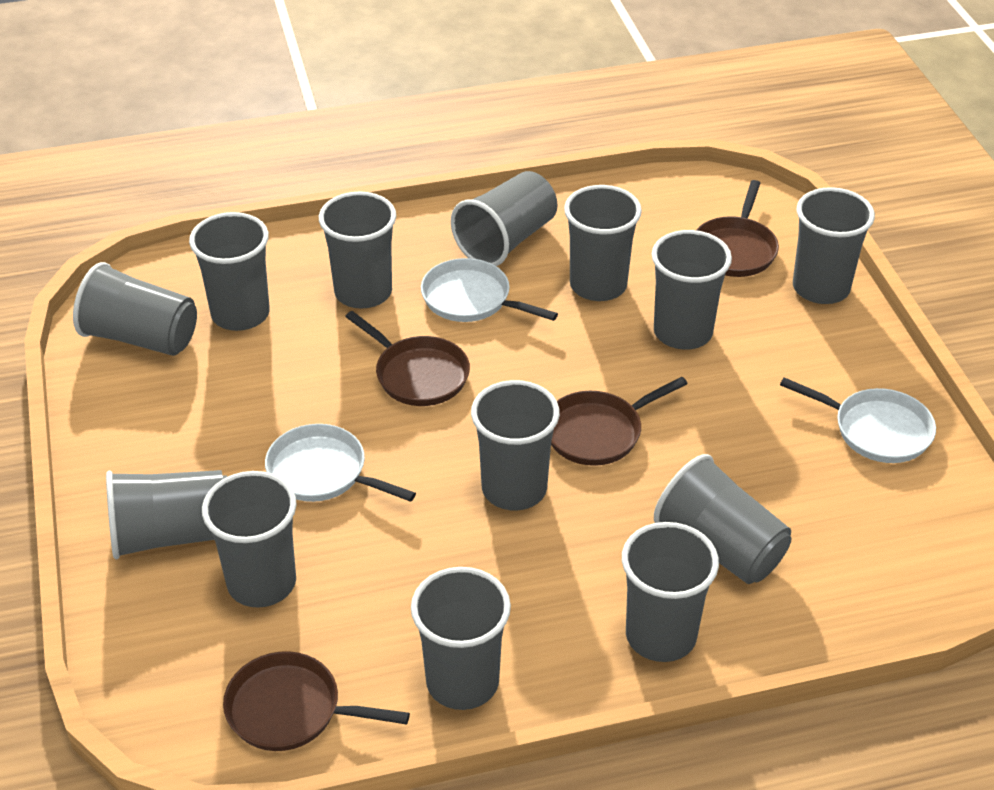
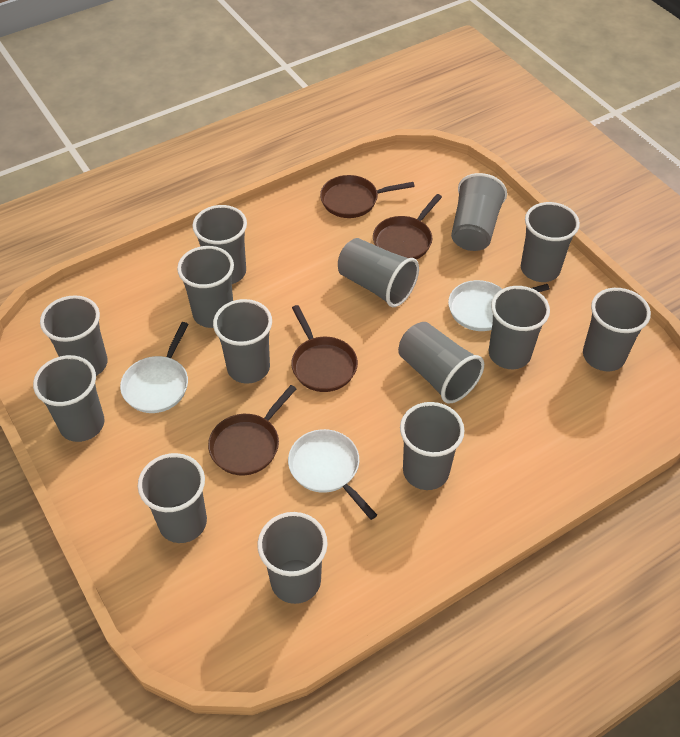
grey cup: 13 -> 14

